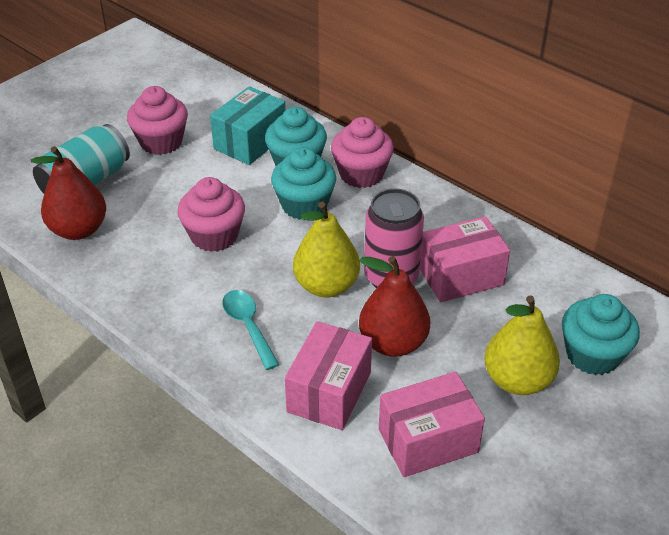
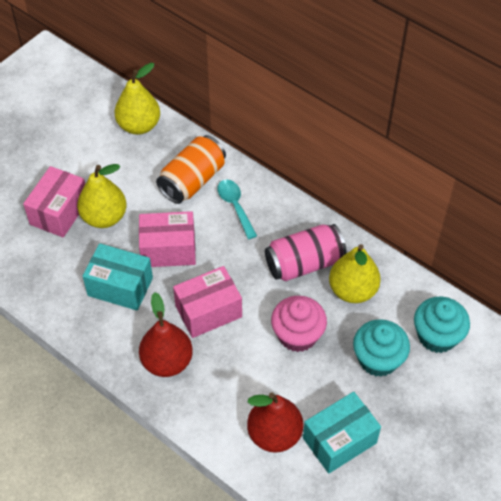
orange can: 0 -> 1
pink cupcake: 3 -> 1
turquoise box: 1 -> 2
turquoise can: 1 -> 0
turquoise cupcake: 3 -> 2
yellow pear: 2 -> 3

